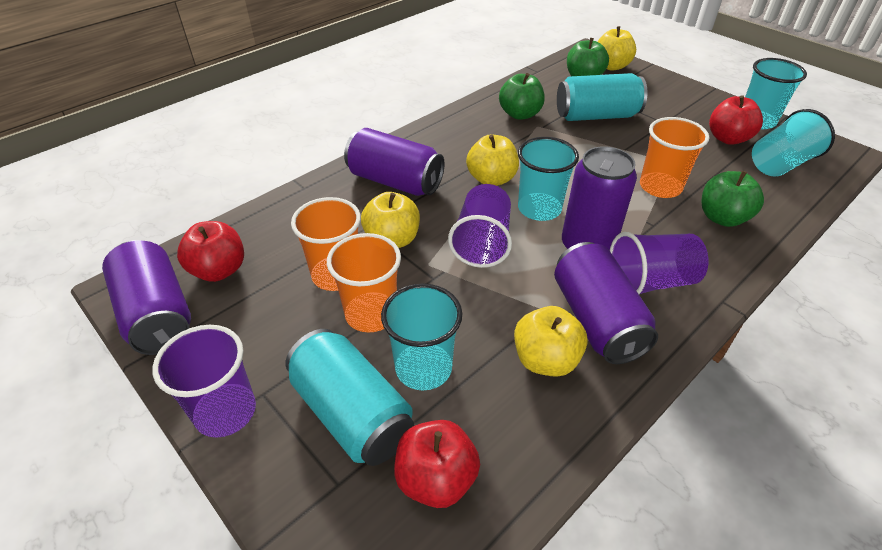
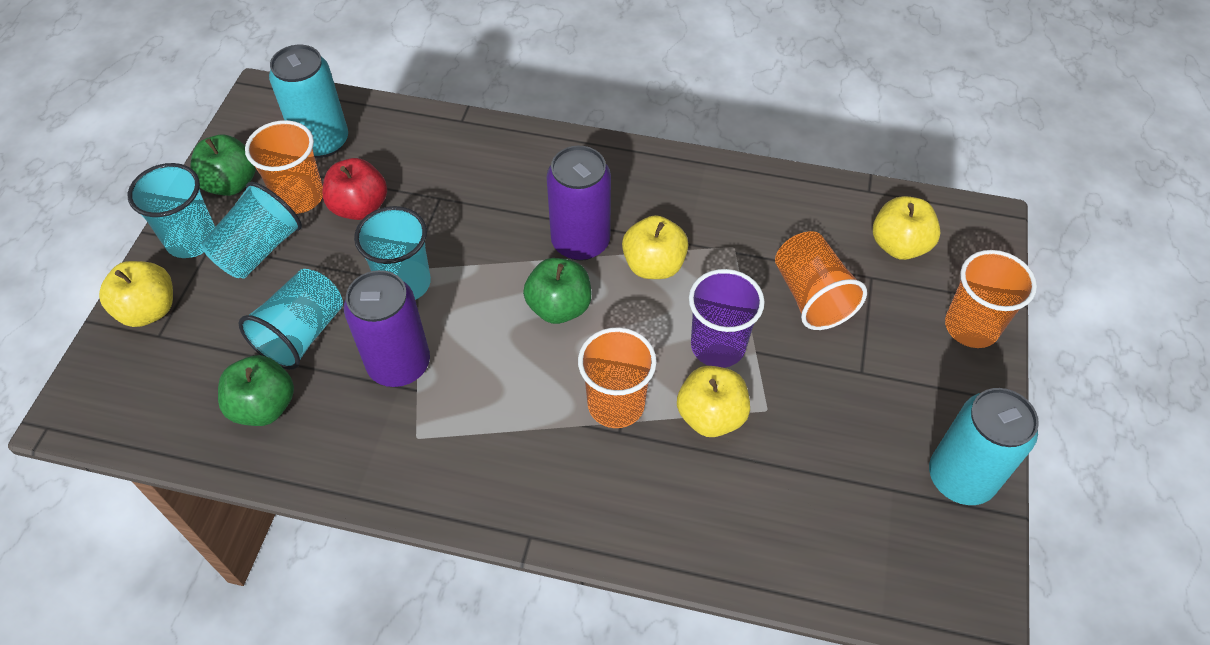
orange cup: 3 -> 4
purple can: 4 -> 2
purple cup: 3 -> 1
red apple: 3 -> 1

